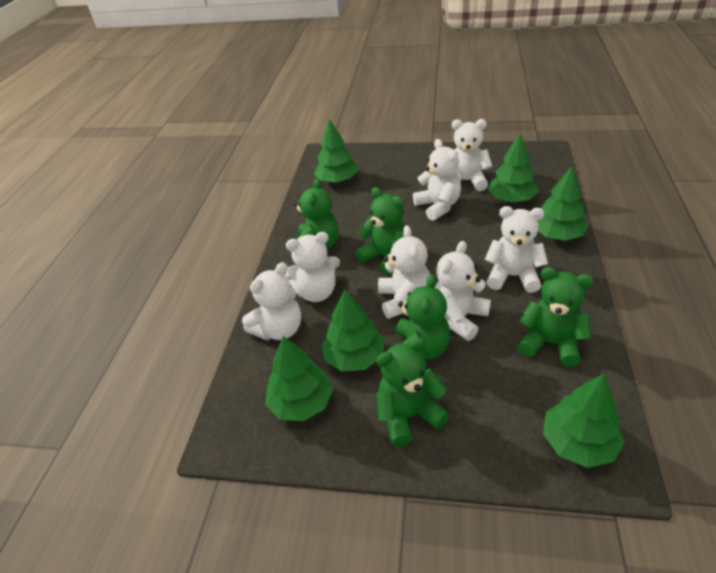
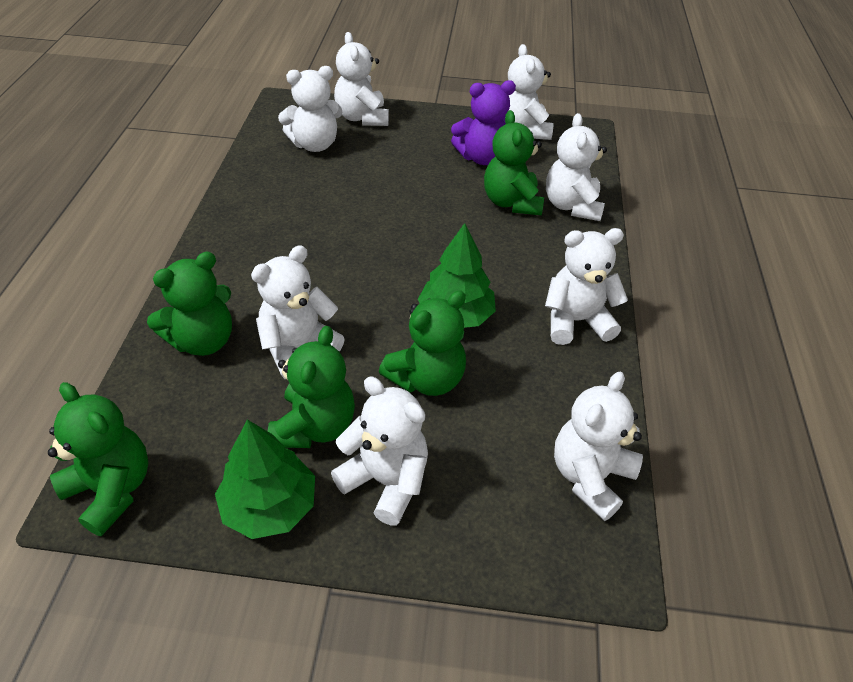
green tree: 6 -> 2
purple teddy bear: 0 -> 1
white teddy bear: 7 -> 8

